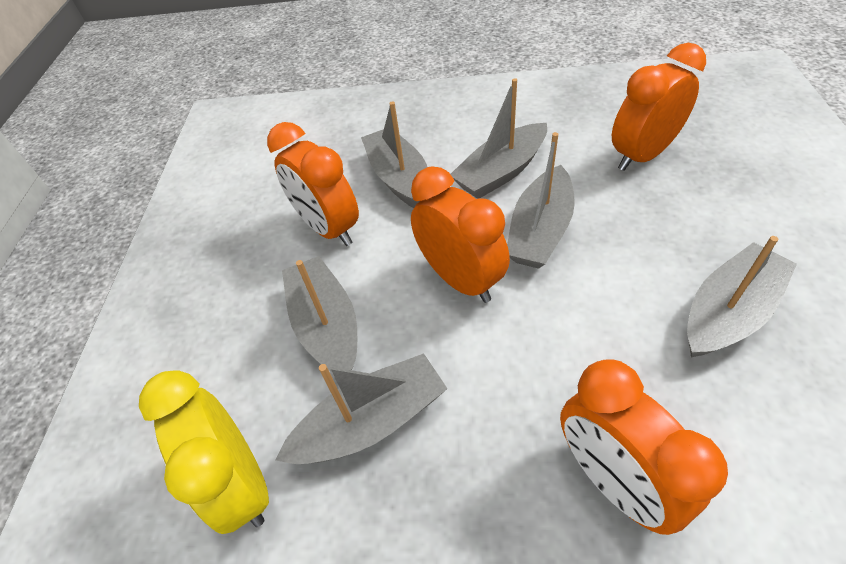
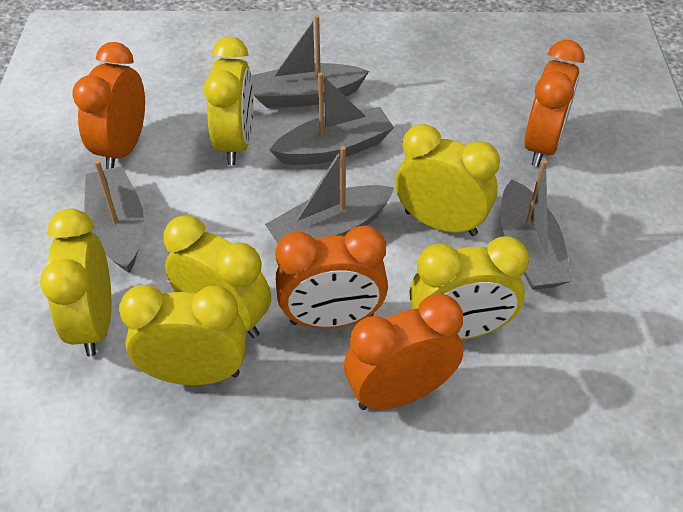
grey boat: 6 -> 5
yellow clock: 1 -> 6

